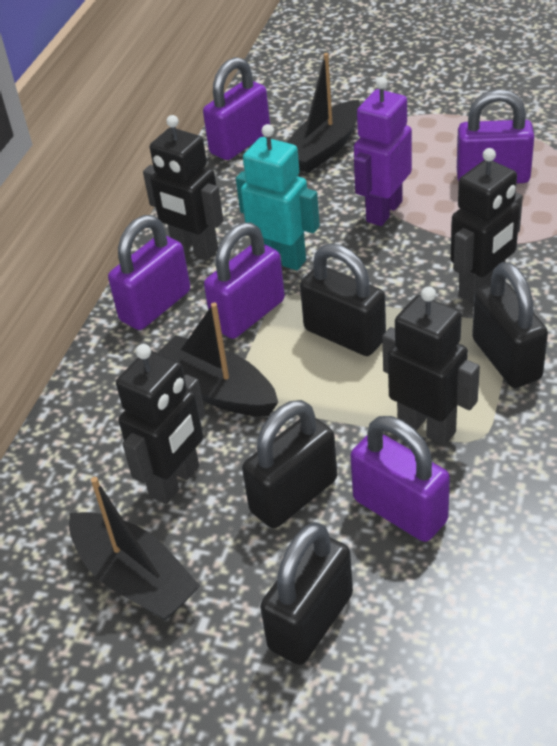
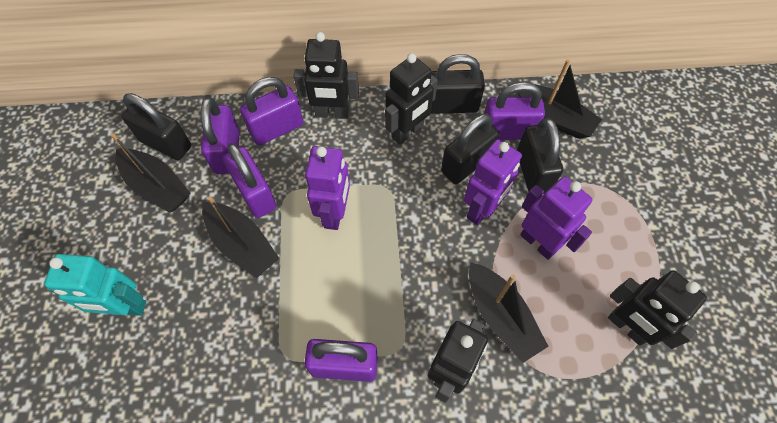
black boat: 3 -> 4
purple robot: 1 -> 3

